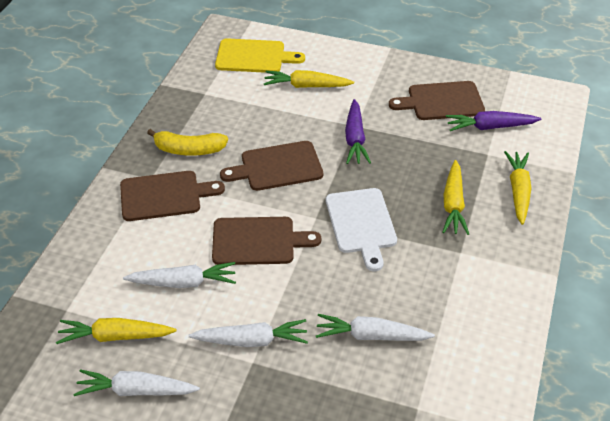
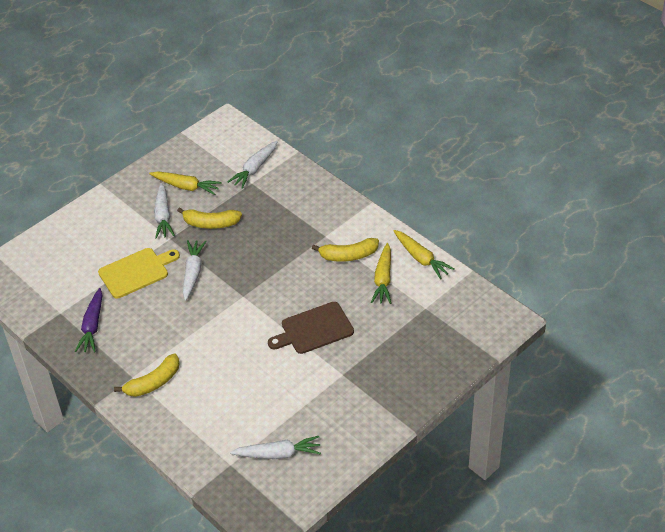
brown cutting board: 4 -> 1
purple carrot: 2 -> 1
white cutting board: 1 -> 0
yellow banana: 1 -> 3
yellow carrot: 4 -> 3

